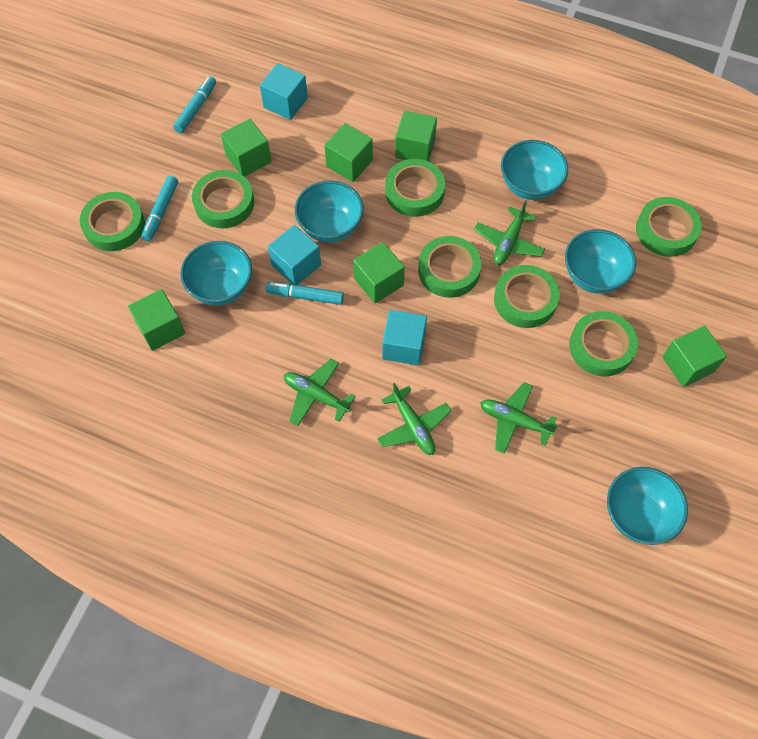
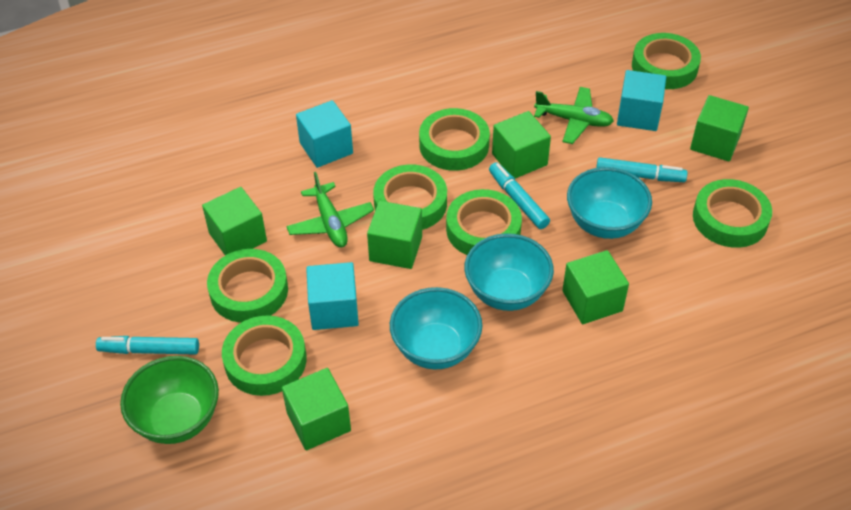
green bowl: 0 -> 1
green plane: 4 -> 2
turquoise bowl: 5 -> 3

